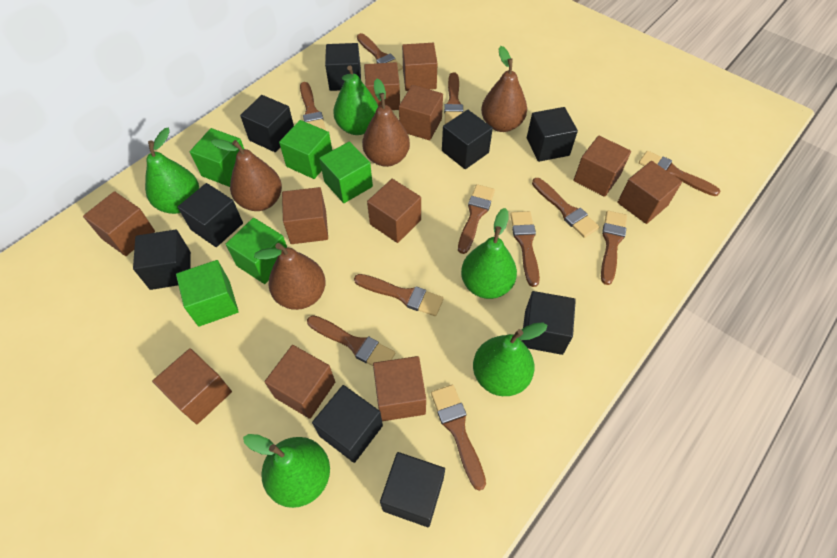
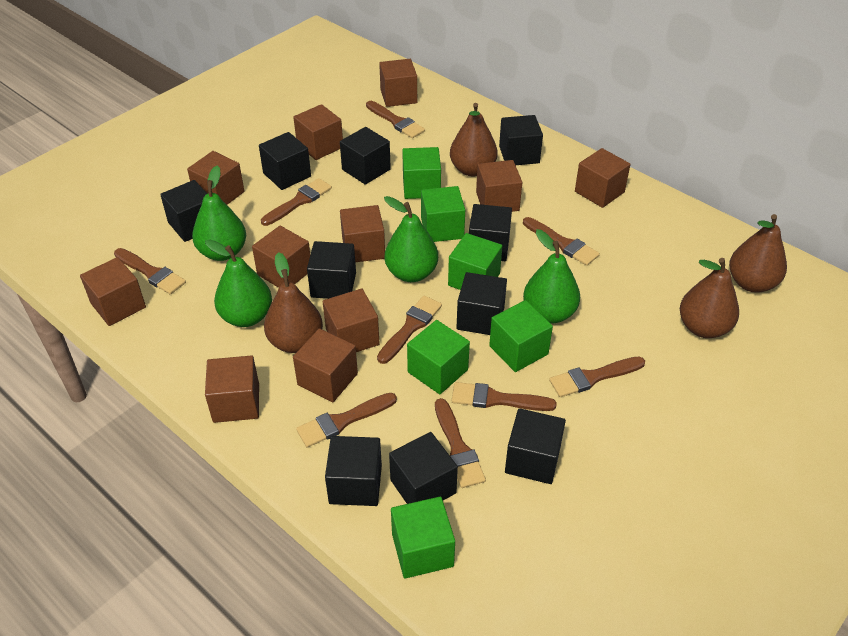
black cube: 9 -> 10
brown brush: 11 -> 9
green cube: 5 -> 6
green pear: 5 -> 4

